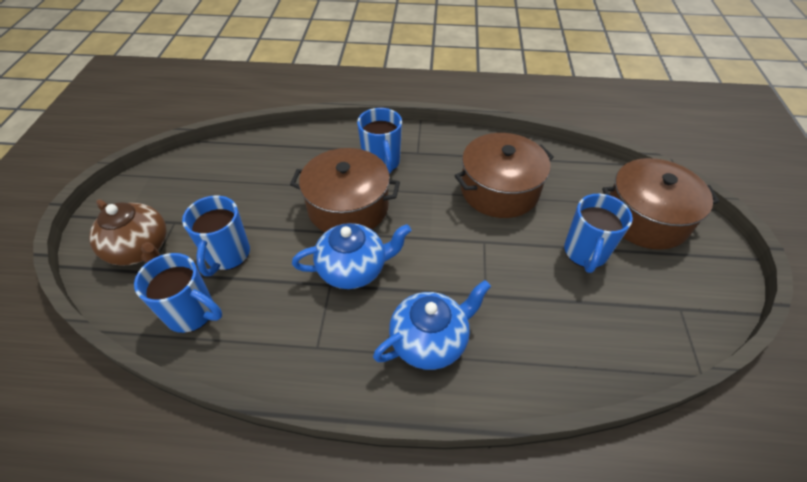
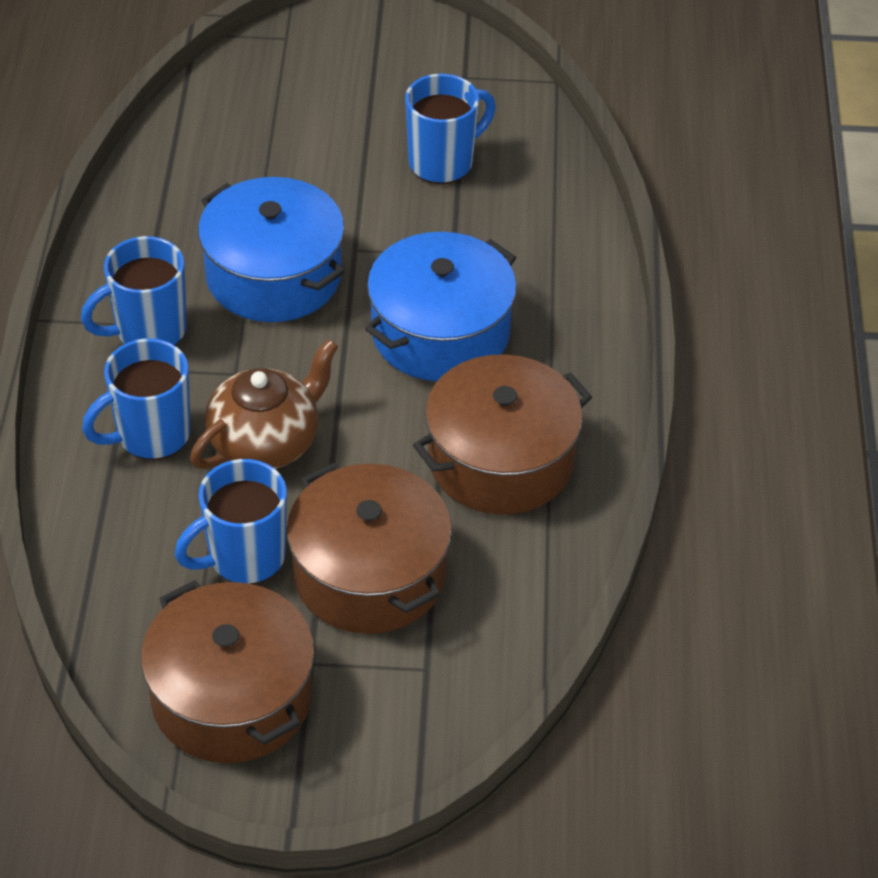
blue pot: 0 -> 2
blue teapot: 2 -> 0

